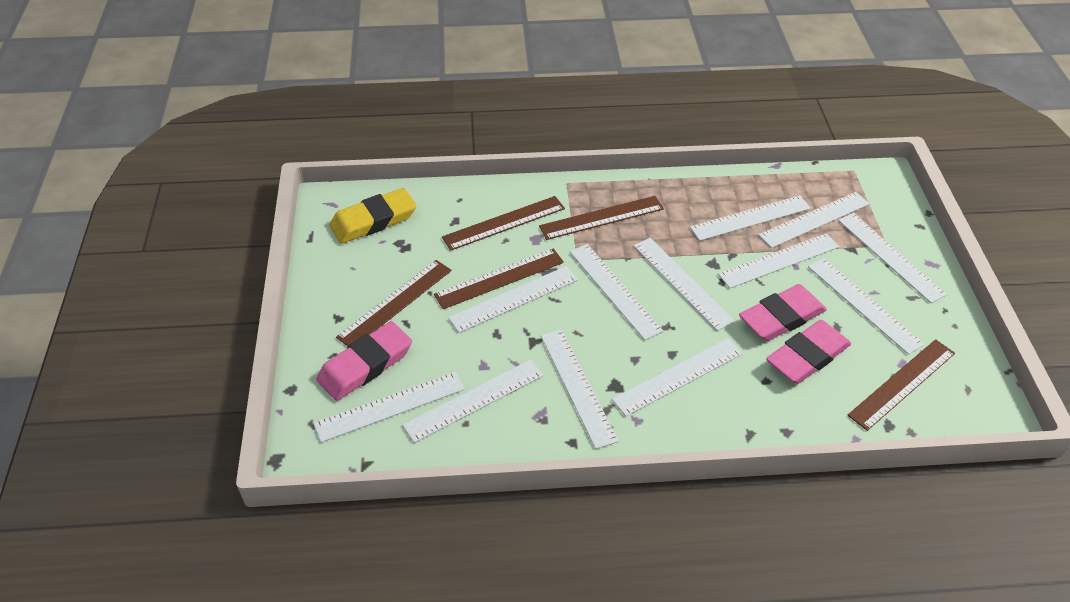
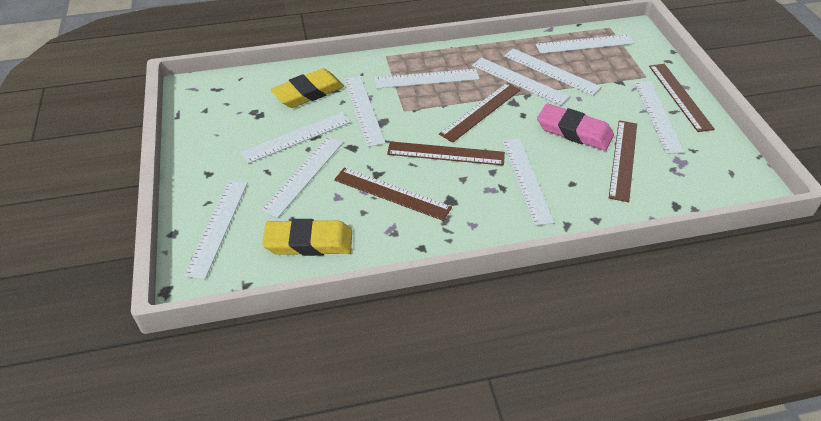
pink eraser: 3 -> 1
white ruler: 12 -> 10
yellow eraser: 1 -> 2

